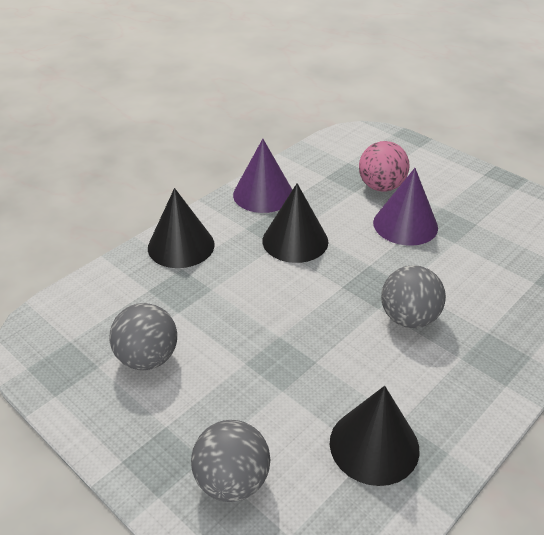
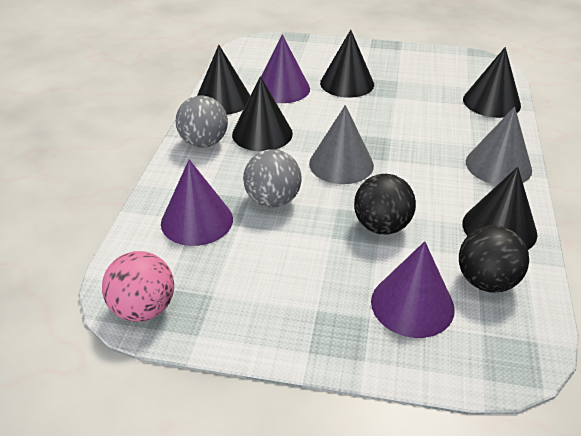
black ball: 0 -> 2
black cone: 3 -> 5
grey ball: 3 -> 2
grey cone: 0 -> 2
purple cone: 2 -> 3

